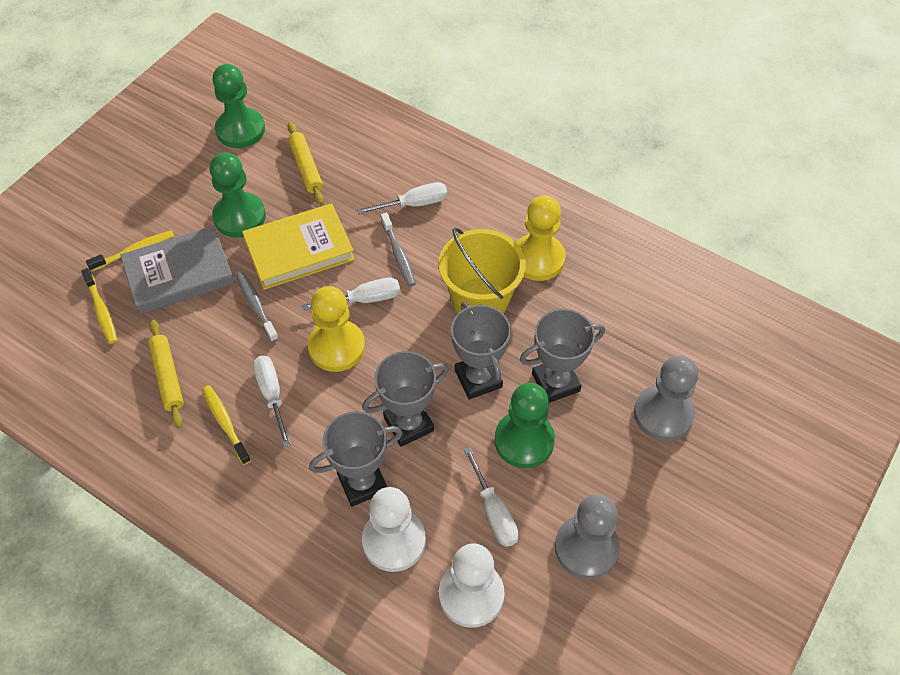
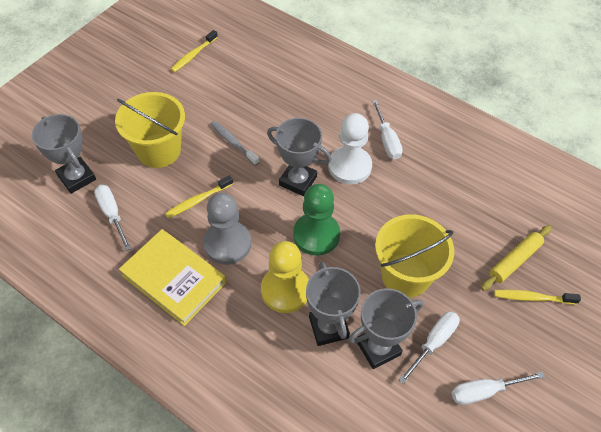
green pawn: 3 -> 1
grey book: 1 -> 0
grey pawn: 2 -> 1
grey toothbrush: 2 -> 1
white pawn: 2 -> 1
yellow bucket: 1 -> 2
yellow pawn: 2 -> 1
yellow rolling pin: 2 -> 1

